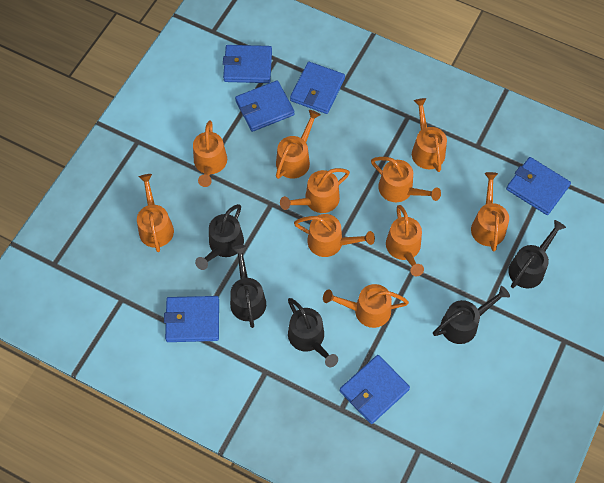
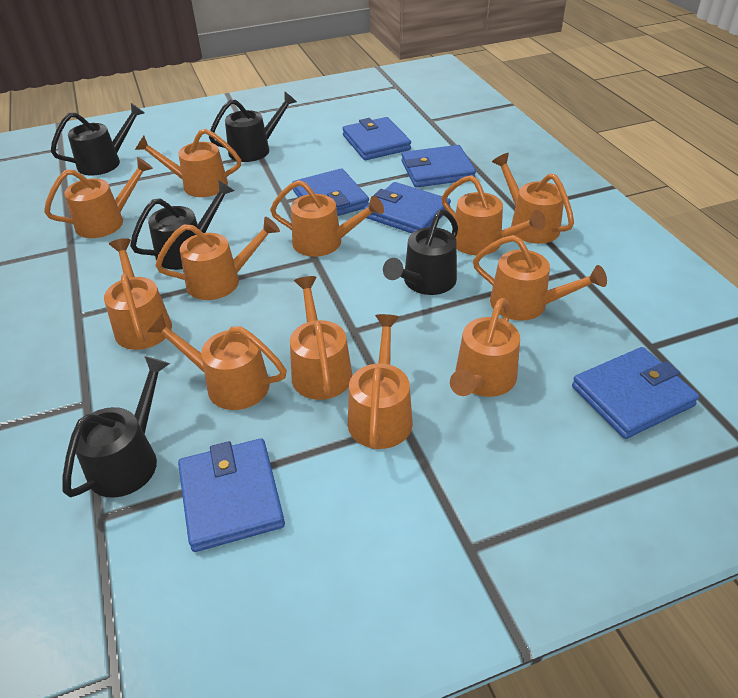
orange watering can: 10 -> 12

